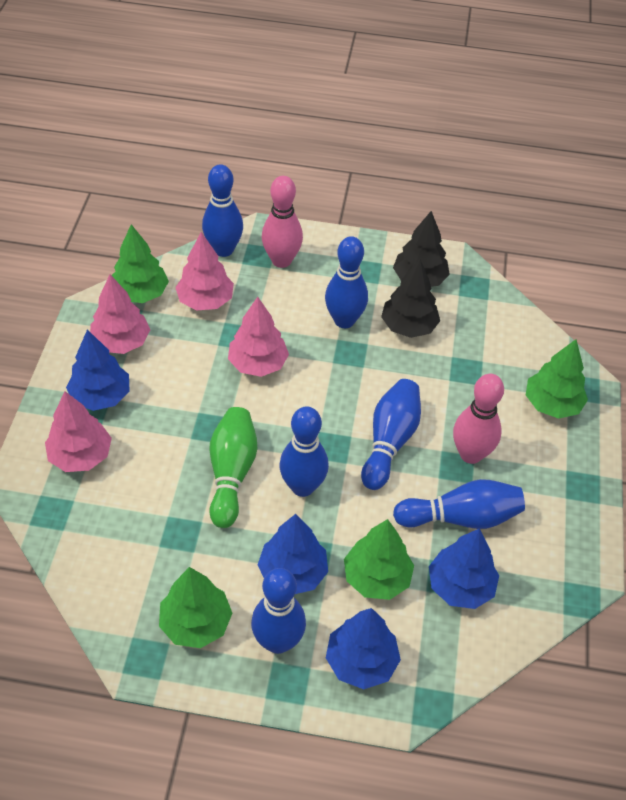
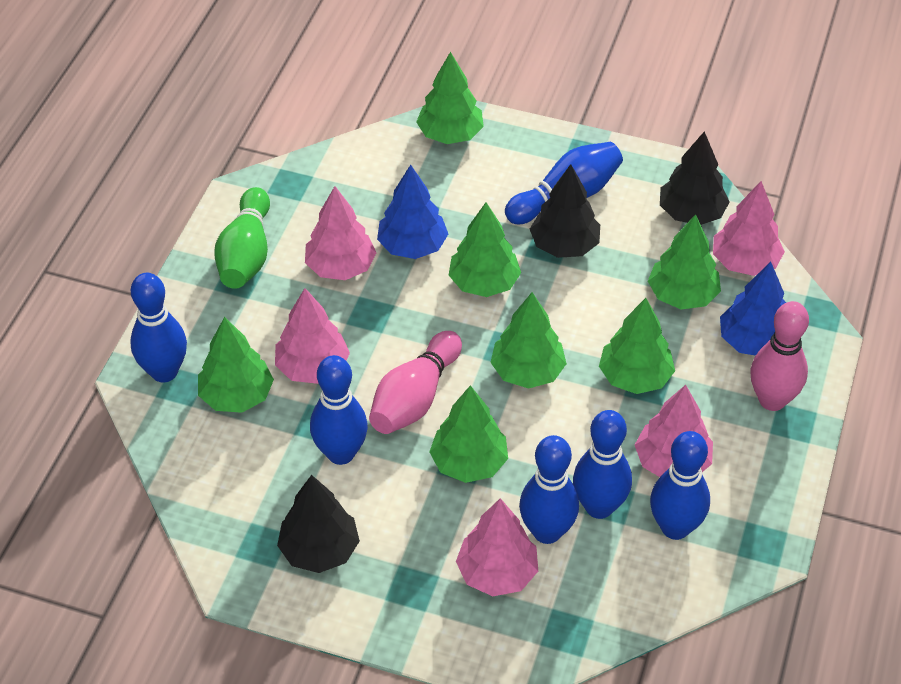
black tree: 2 -> 3
blue tree: 4 -> 2
green tree: 4 -> 7
pink tree: 4 -> 5

